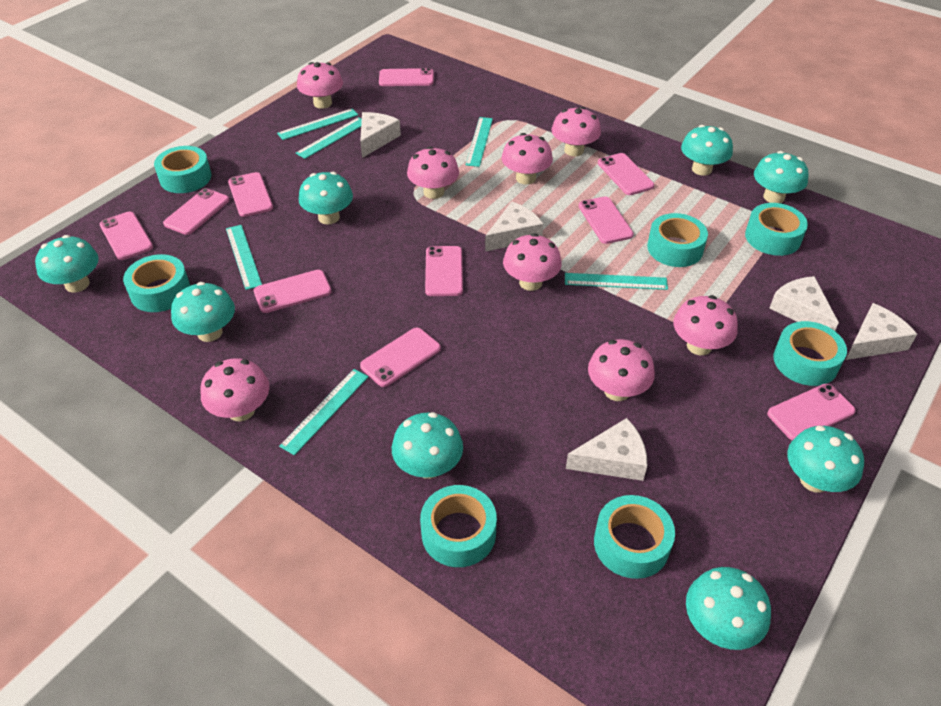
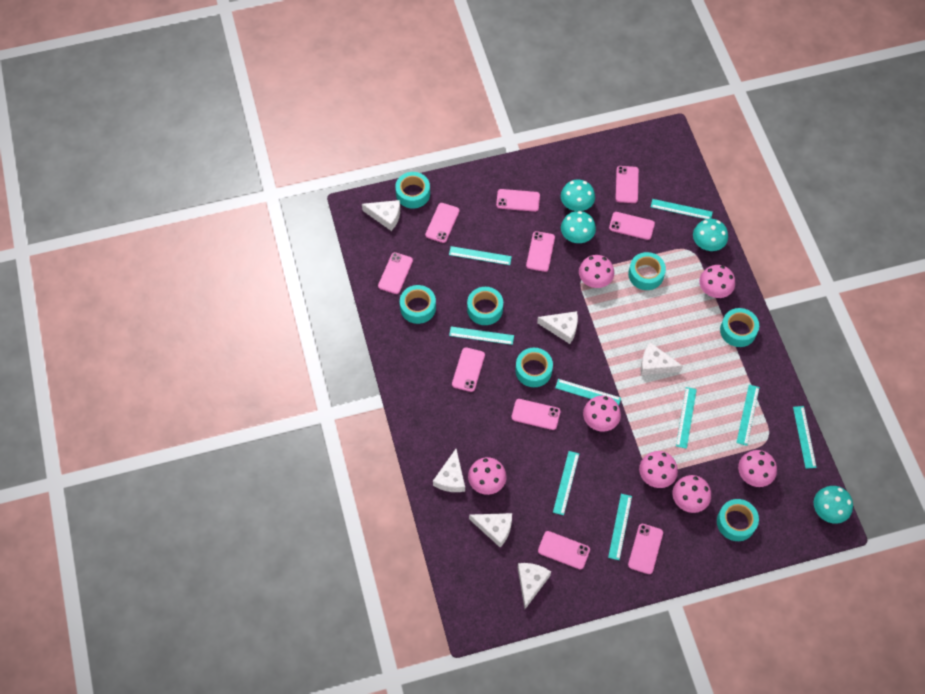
pink mushroom: 8 -> 7
turquoise mushroom: 8 -> 4
turquoise ruler: 6 -> 9
white cheese: 5 -> 6

